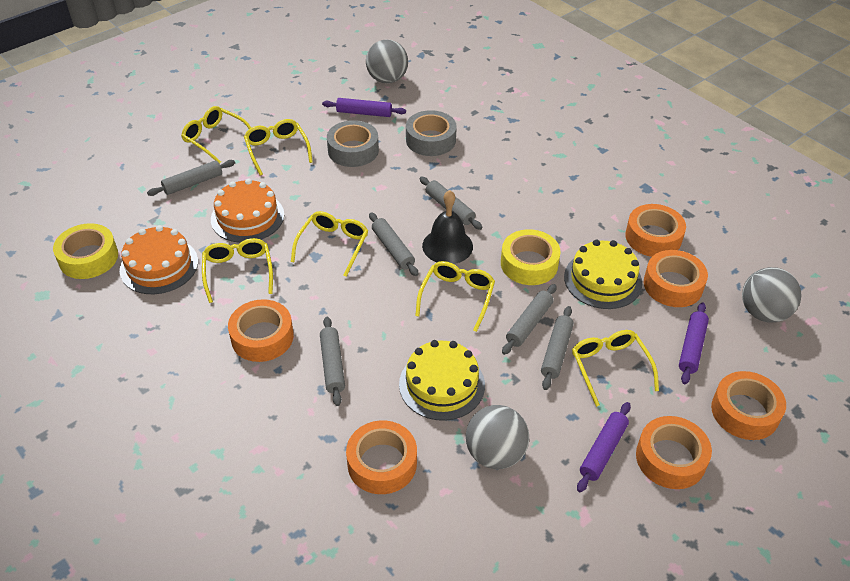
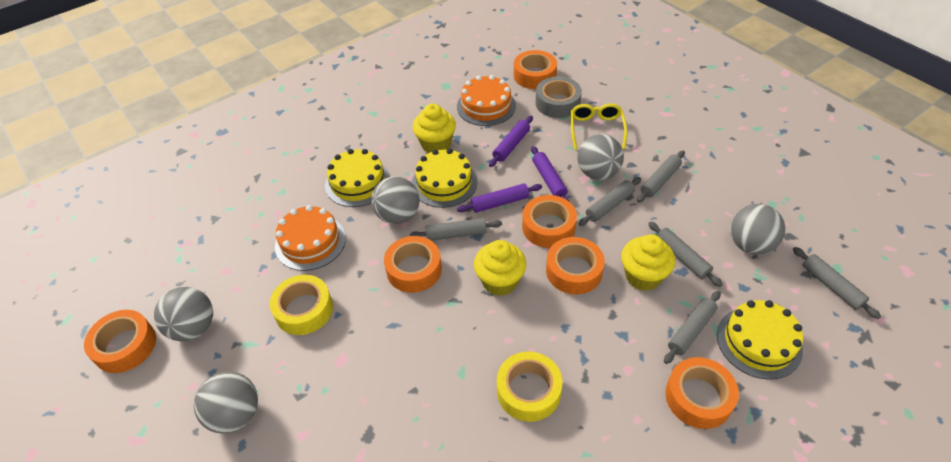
black bell: 1 -> 0
grey ball: 3 -> 5
grey tape: 2 -> 1
yellow cake: 2 -> 3
yellow cupcake: 0 -> 3
yellow glasses: 6 -> 1

